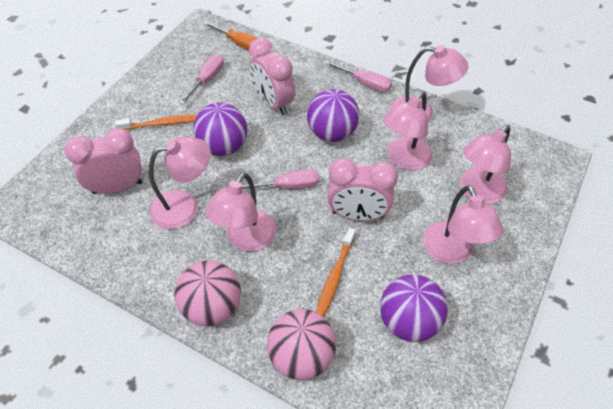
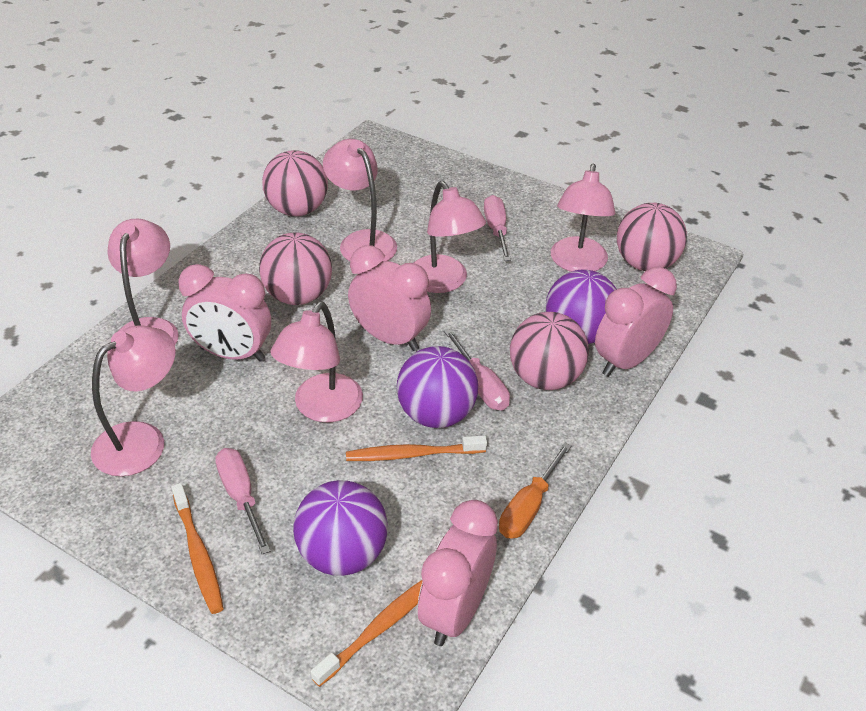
orange toothbrush: 2 -> 3
pink ball: 2 -> 4
pink clock: 3 -> 4

